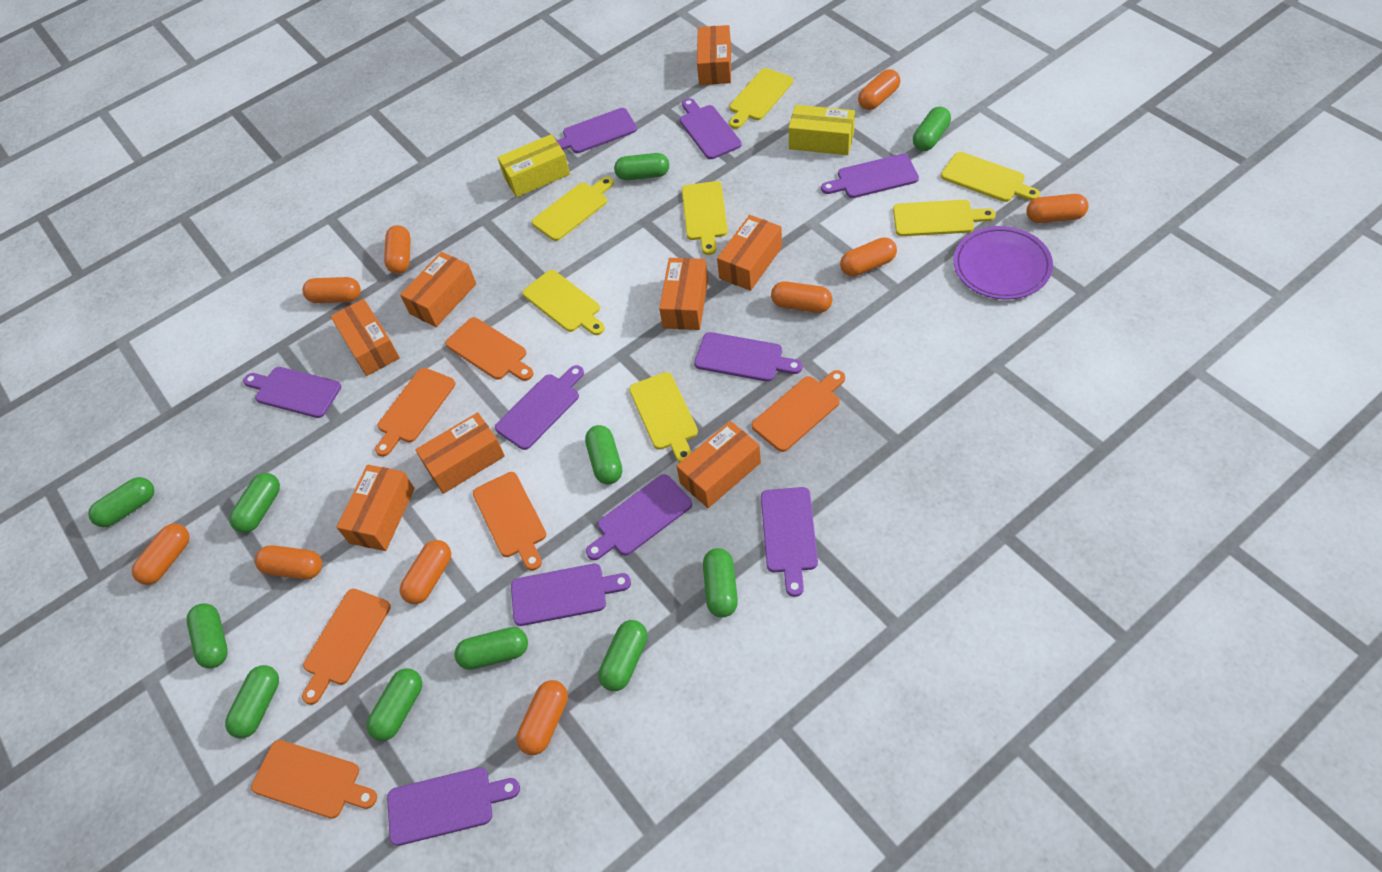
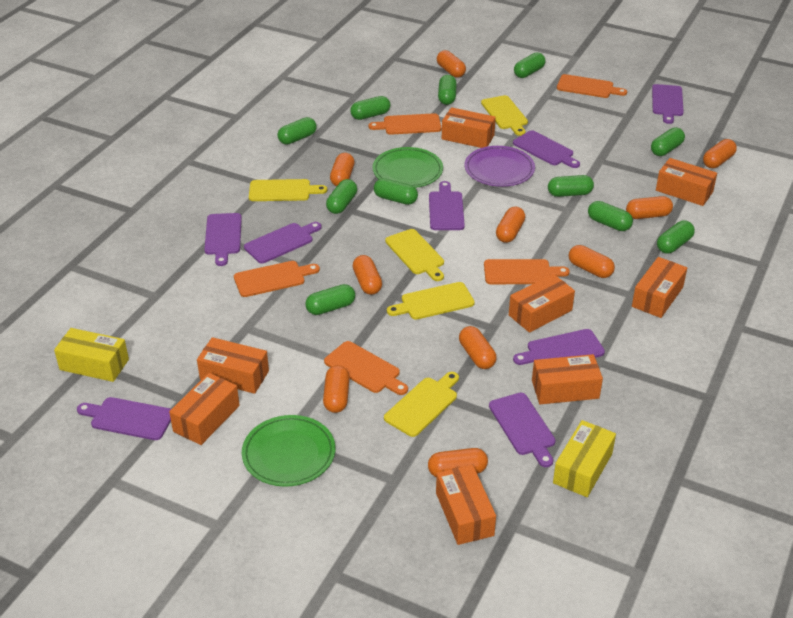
green plate: 0 -> 2
orange cutting board: 6 -> 5
purple cutting board: 10 -> 8
yellow cutting board: 7 -> 5

